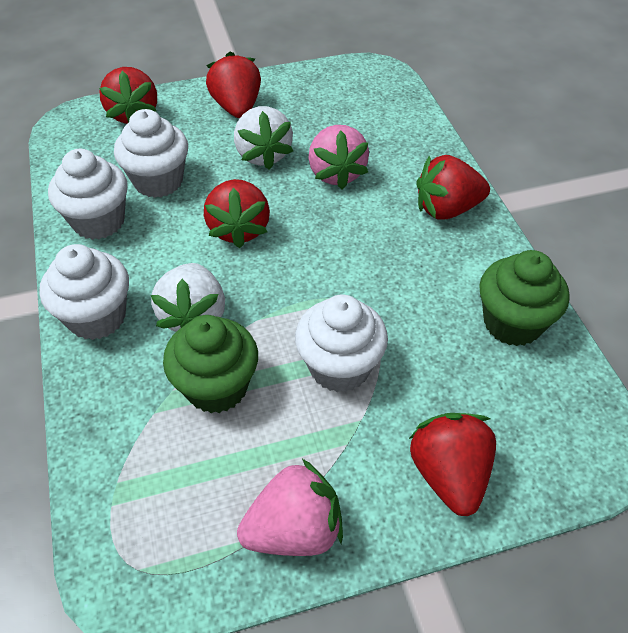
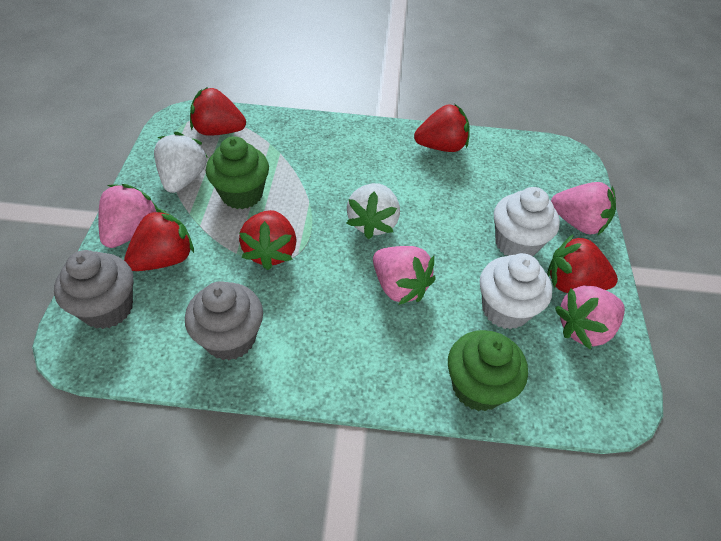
grey cupcake: 0 -> 2
pink strawberry: 2 -> 4
white cupcake: 4 -> 2

